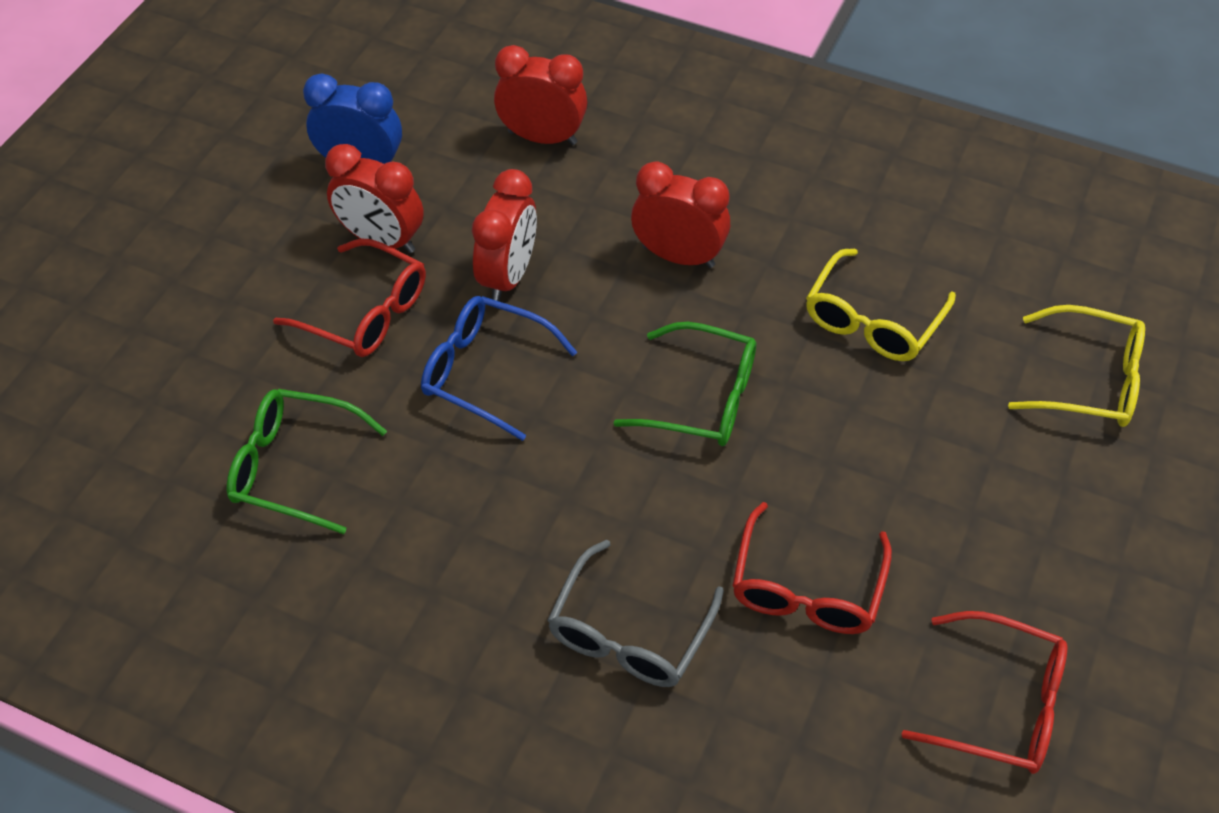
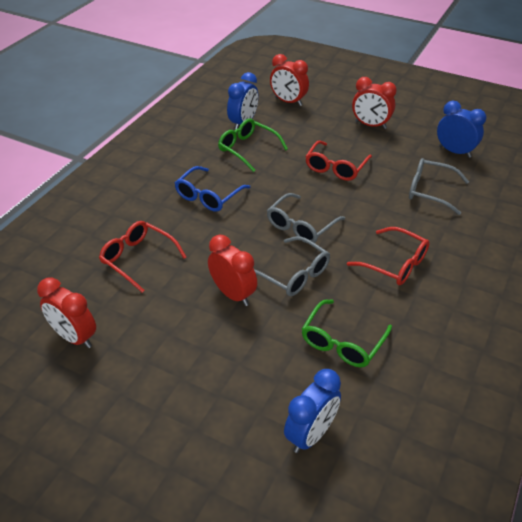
blue clock: 1 -> 3
grey glasses: 1 -> 3
yellow glasses: 2 -> 0

